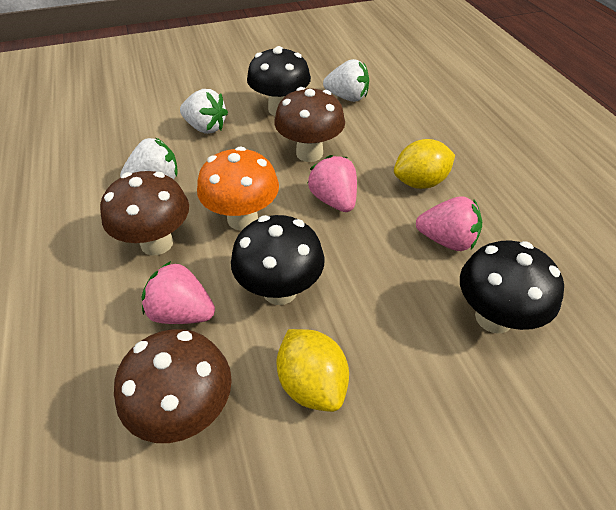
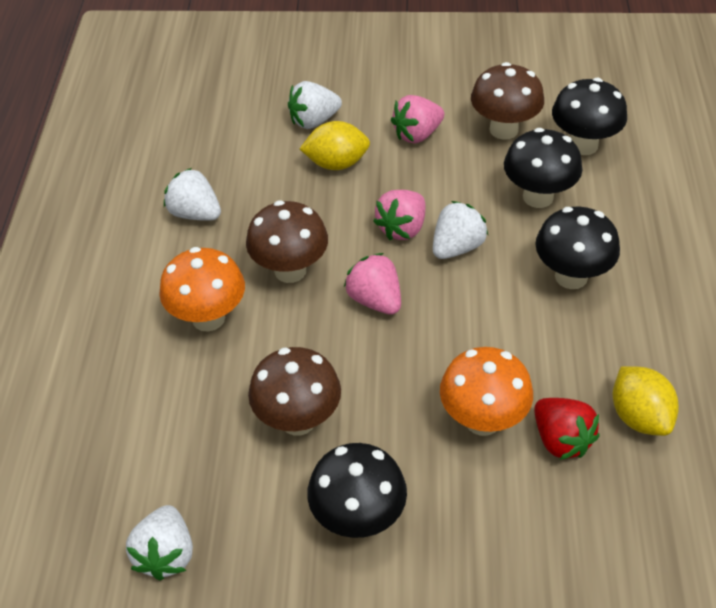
black mushroom: 3 -> 4
orange mushroom: 1 -> 2
red strawberry: 0 -> 1
white strawberry: 3 -> 4

